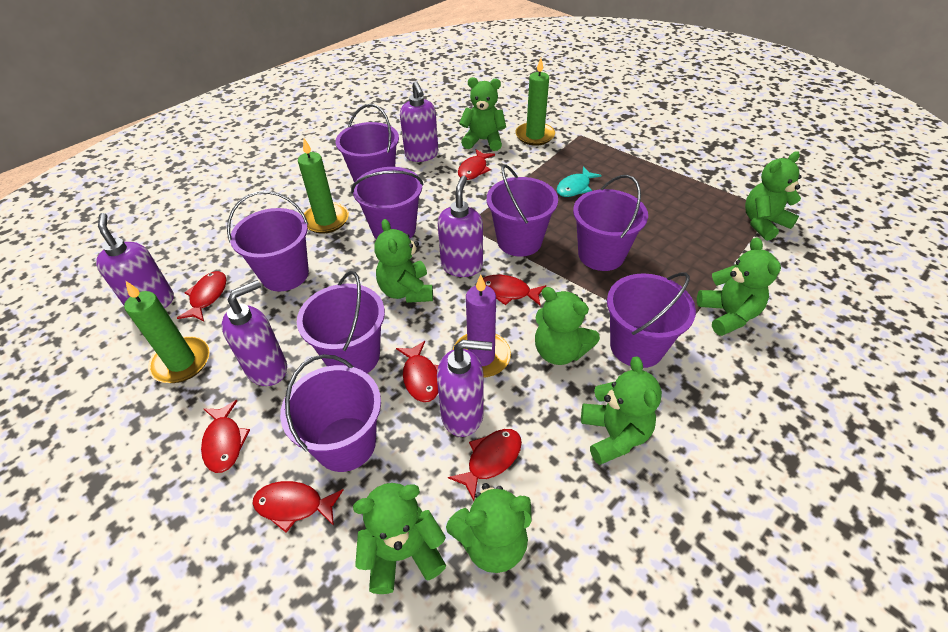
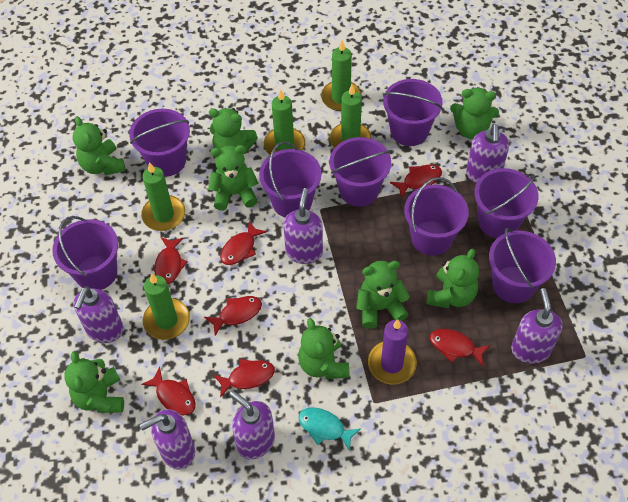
green candle: 3 -> 5
purple soap dispenser: 5 -> 6

